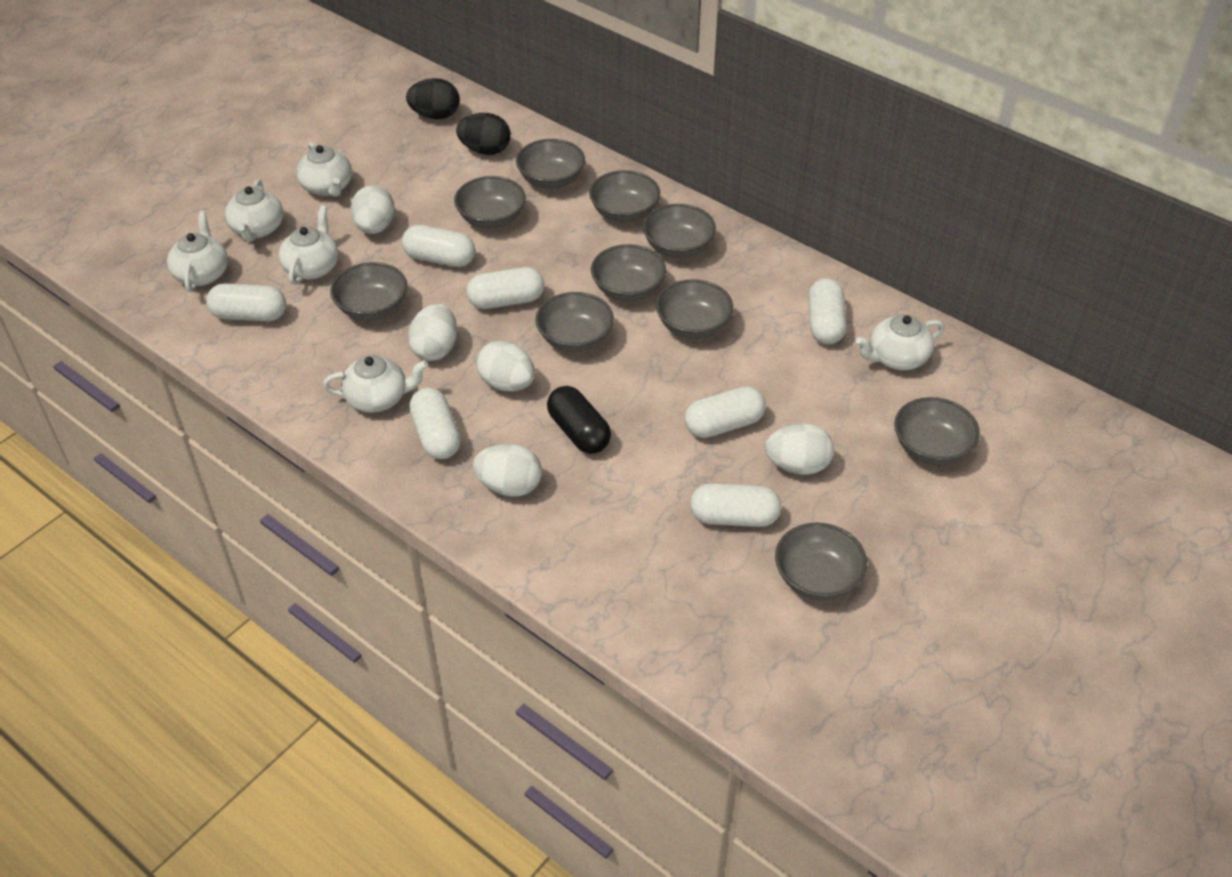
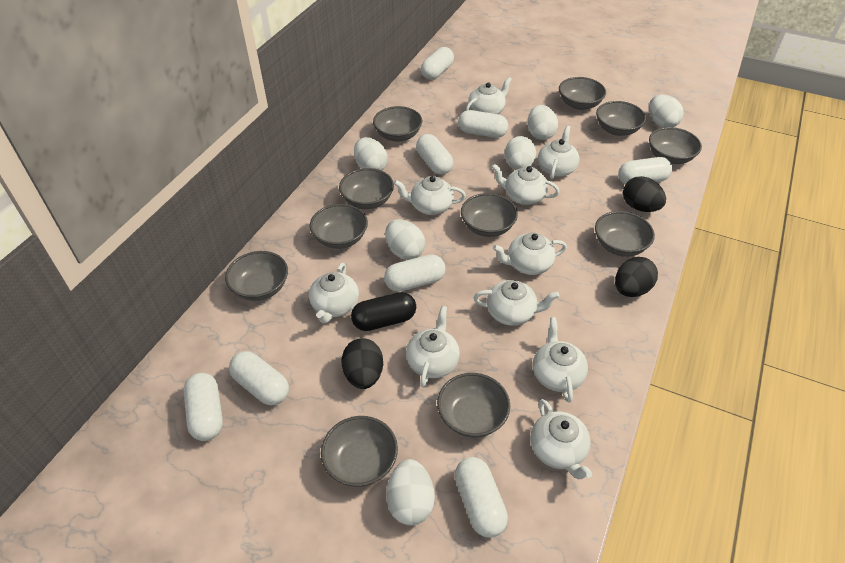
black egg: 2 -> 3
grey bowl: 10 -> 11
white capsule: 7 -> 8
white egg: 5 -> 6
white teapot: 6 -> 10

